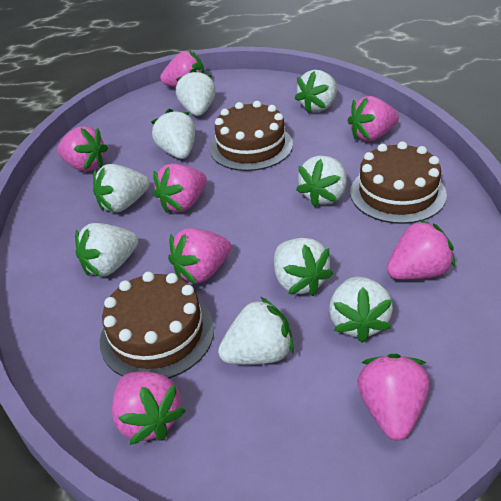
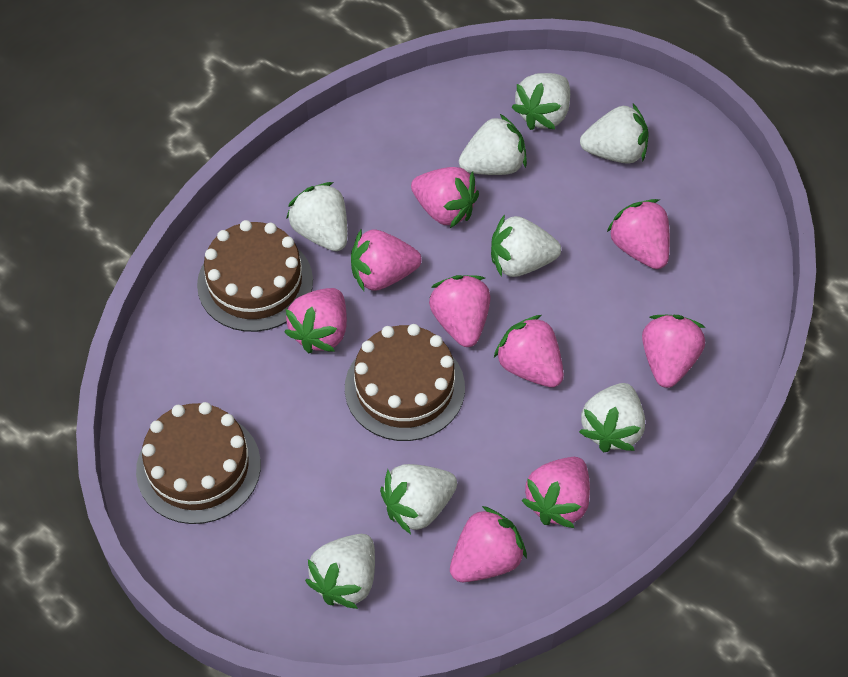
pink strawberry: 8 -> 9
white strawberry: 9 -> 8

